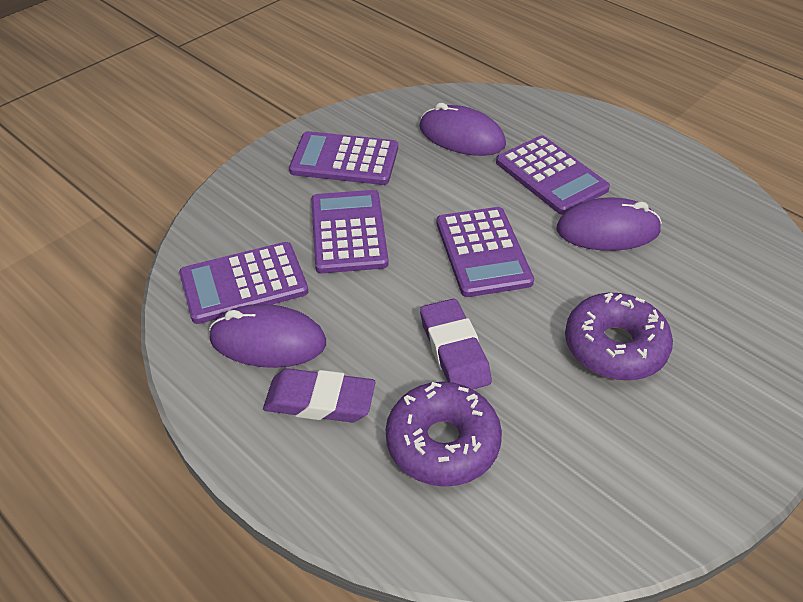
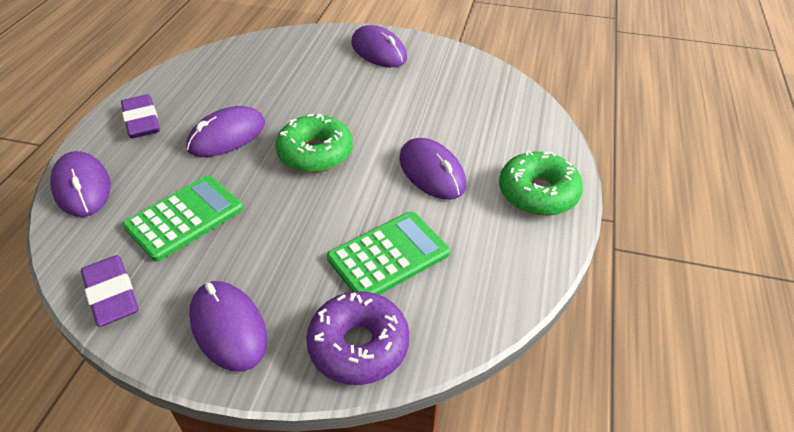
green calculator: 0 -> 2
green donut: 0 -> 2
purple calculator: 5 -> 0
purple donut: 2 -> 1
purple mouse: 3 -> 5

